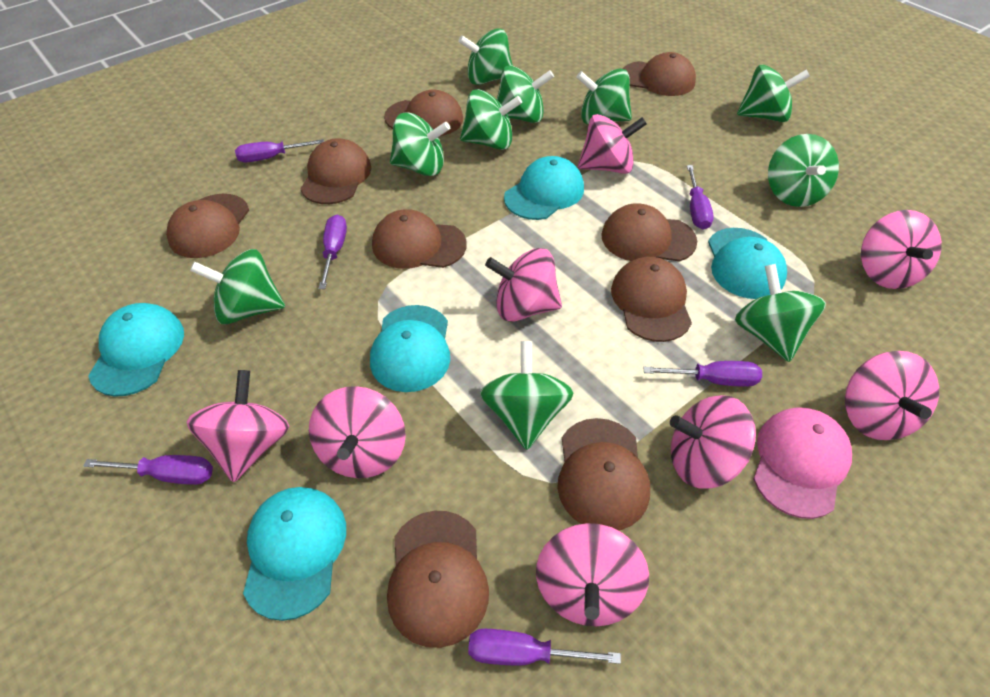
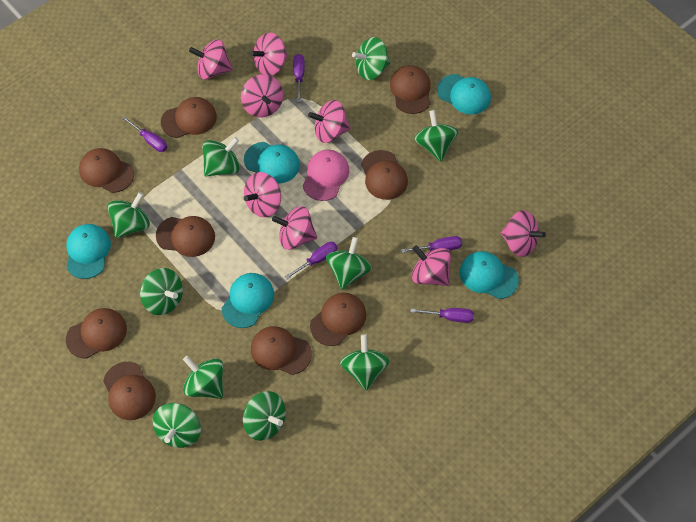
purple screwdriver: 6 -> 5

